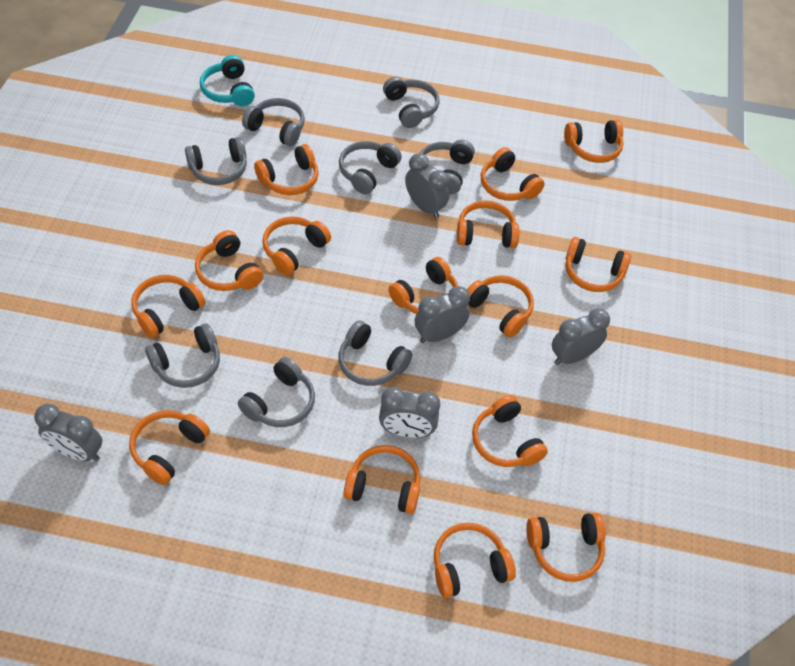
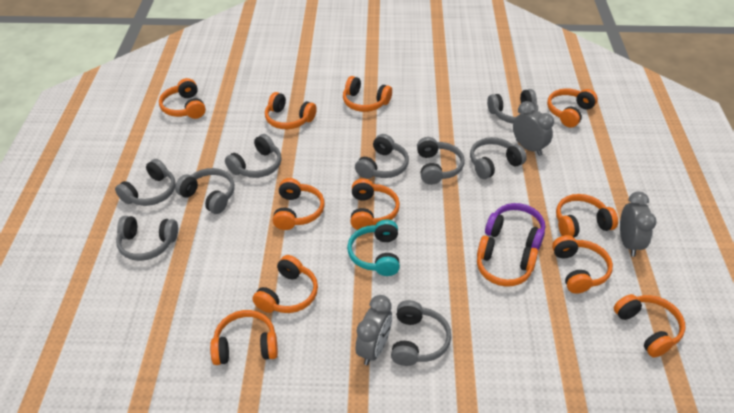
grey clock: 5 -> 3
grey headphones: 8 -> 9
orange headphones: 15 -> 12
purple headphones: 0 -> 1

